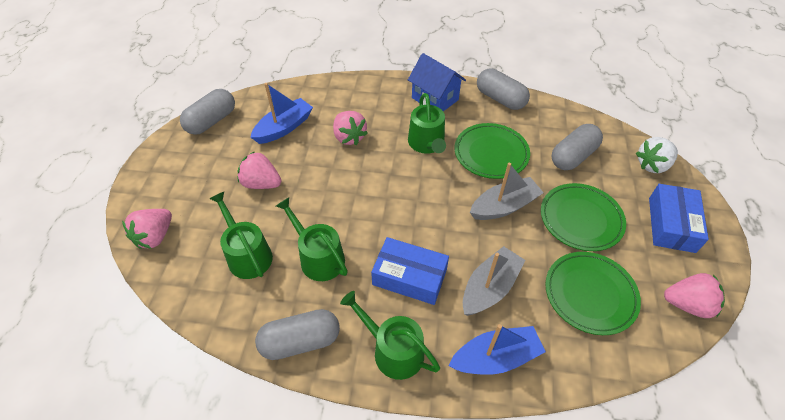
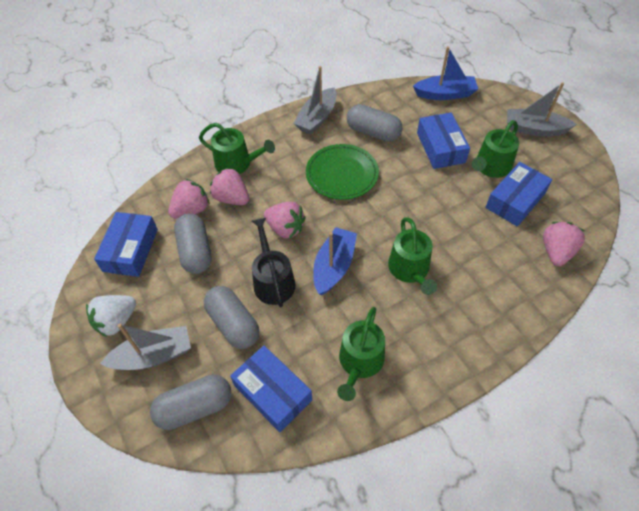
black watering can: 0 -> 1
blue box: 2 -> 4
blue house: 1 -> 0
green plate: 3 -> 1
grey boat: 2 -> 3

